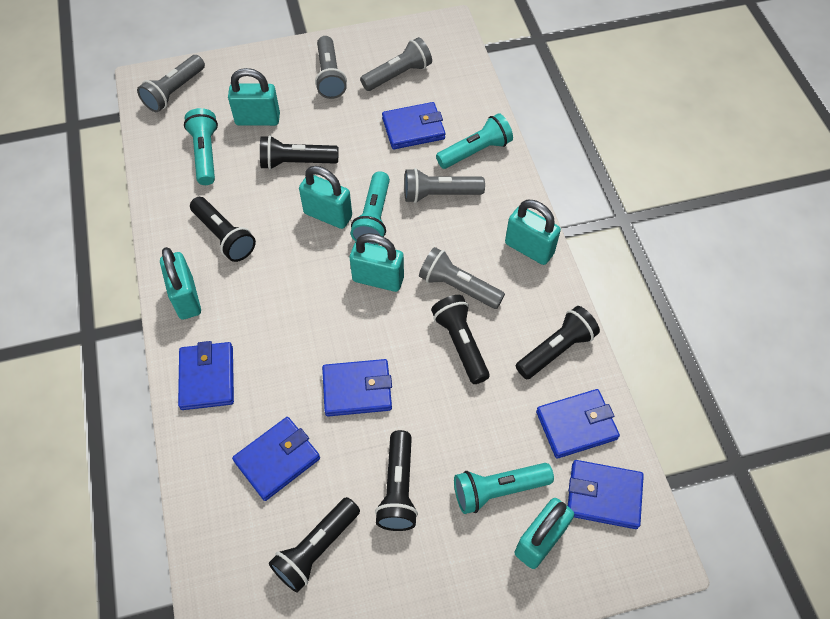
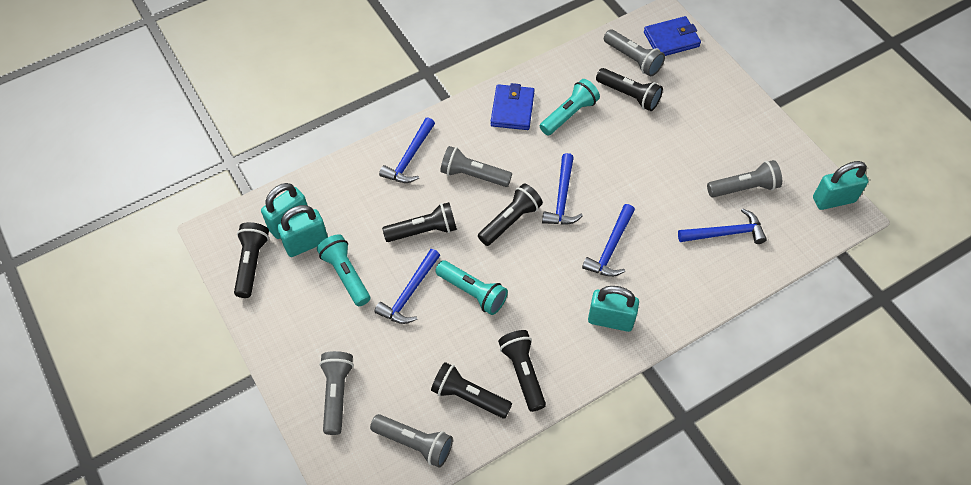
blue hammer: 0 -> 5
blue wallet: 6 -> 2
turquoise flashlight: 4 -> 3
turquoise padlock: 6 -> 4

